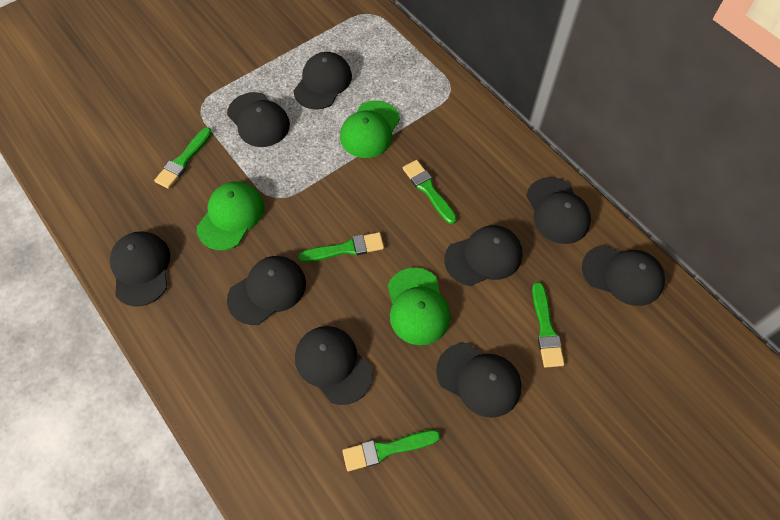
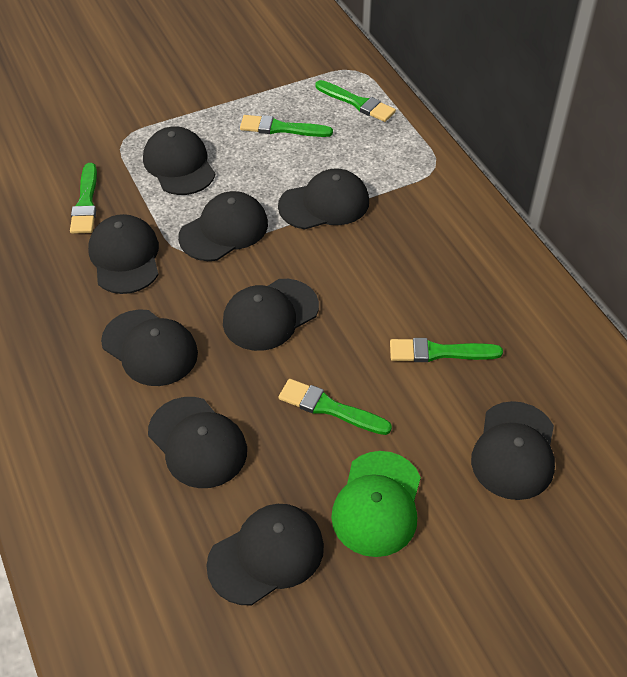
green cap: 3 -> 1

